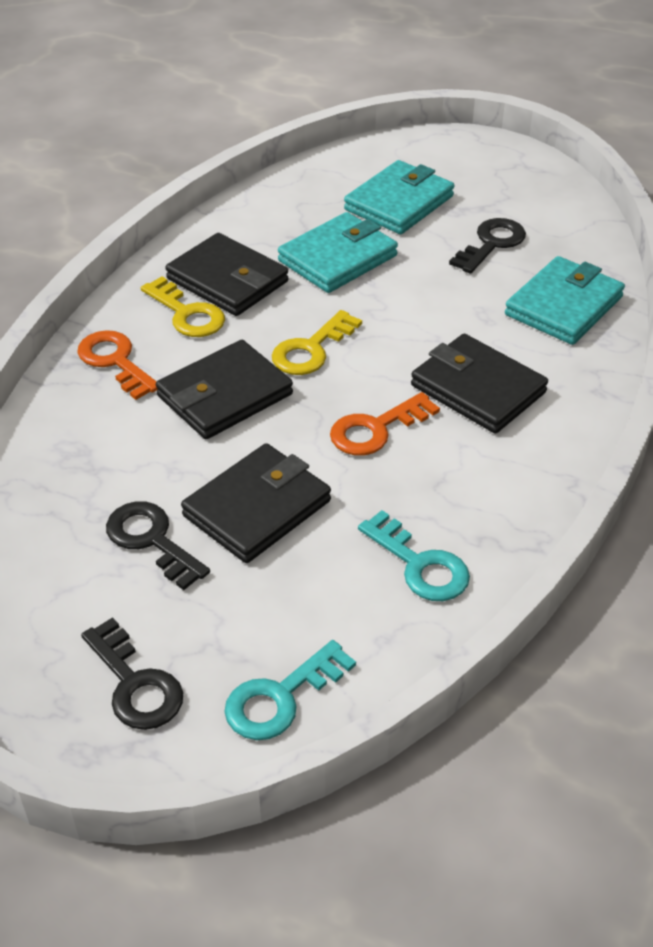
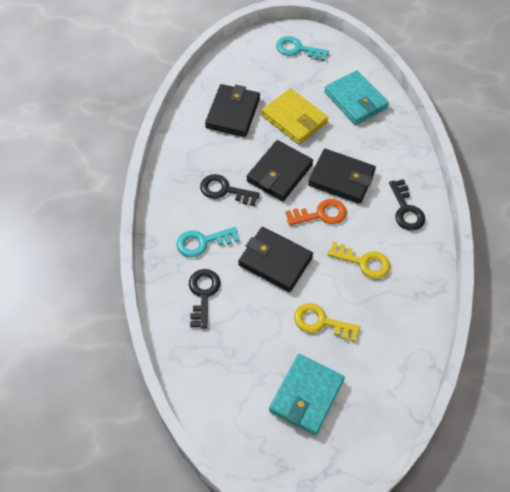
orange key: 2 -> 1
turquoise wallet: 3 -> 2
yellow wallet: 0 -> 1

